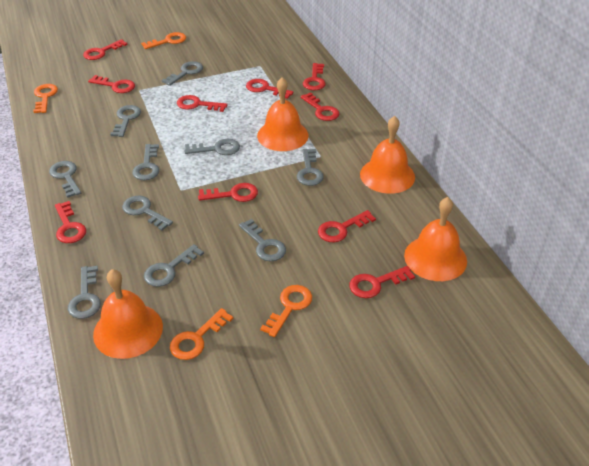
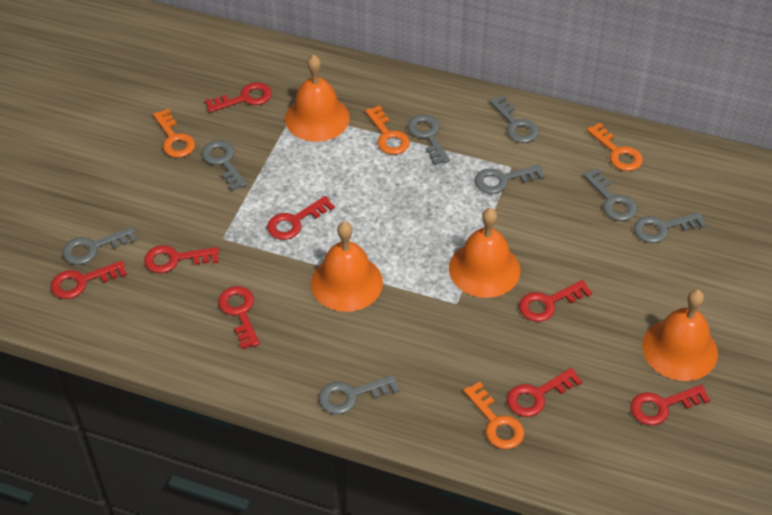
grey key: 10 -> 8
red key: 10 -> 8

